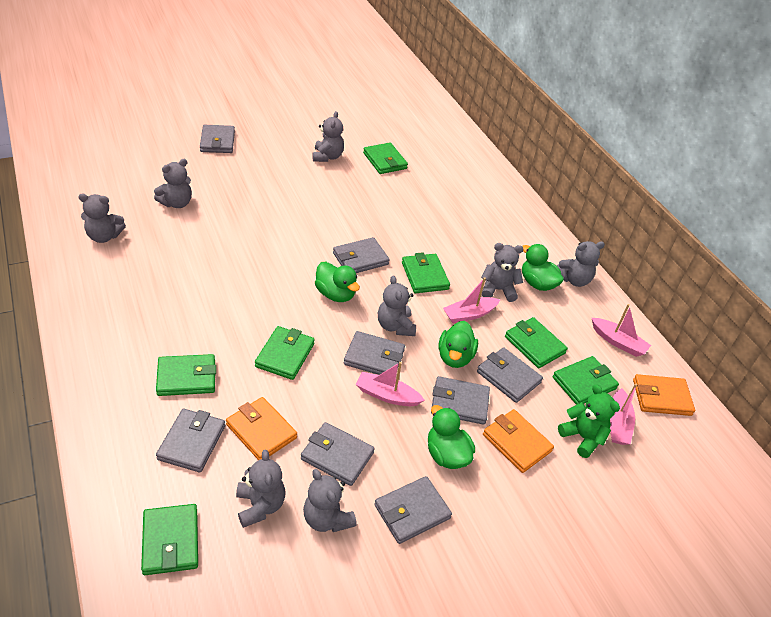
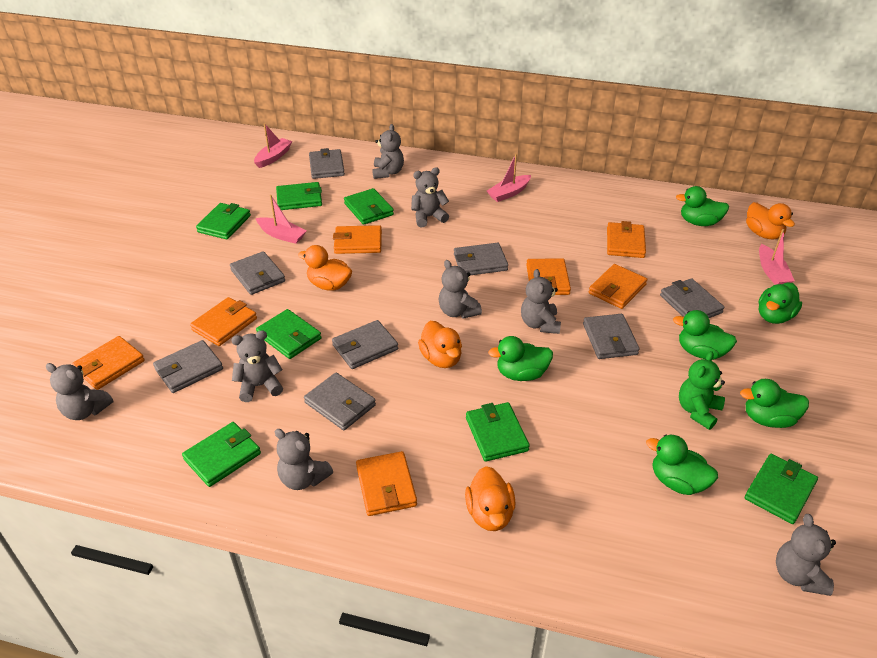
green duck: 4 -> 6
orange duck: 0 -> 4
orange wallet: 3 -> 7

